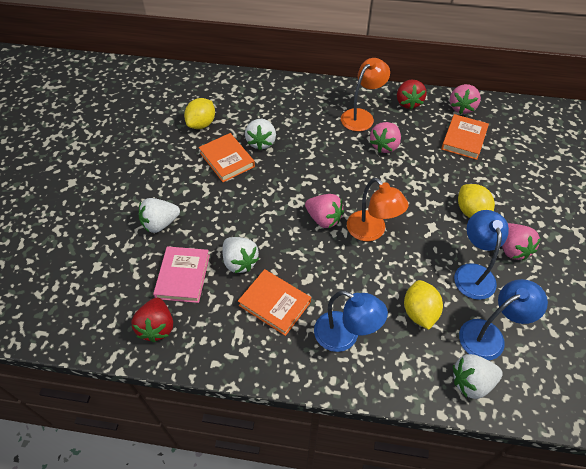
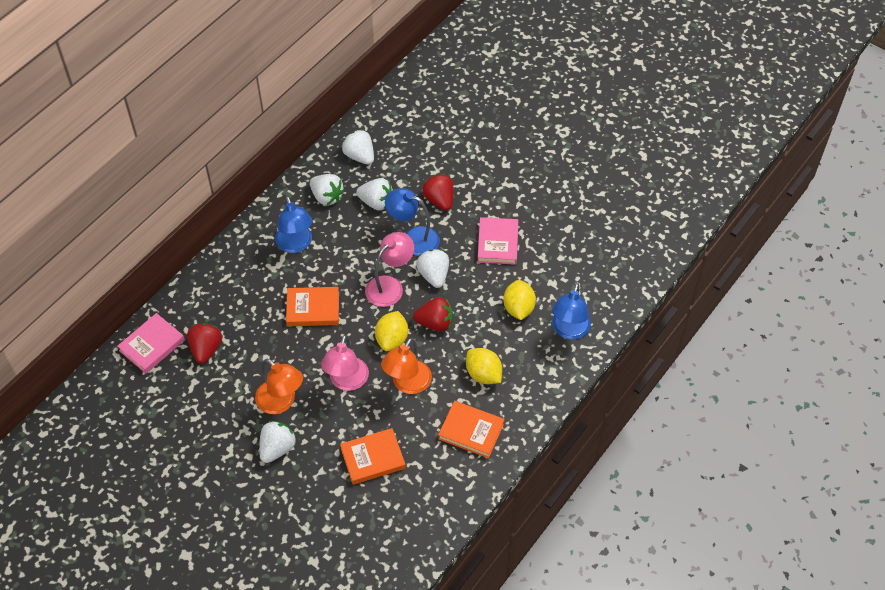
pink book: 1 -> 2
pink lamp: 0 -> 2
pink strawberry: 4 -> 0
red strawberry: 2 -> 3
white strawberry: 4 -> 5

